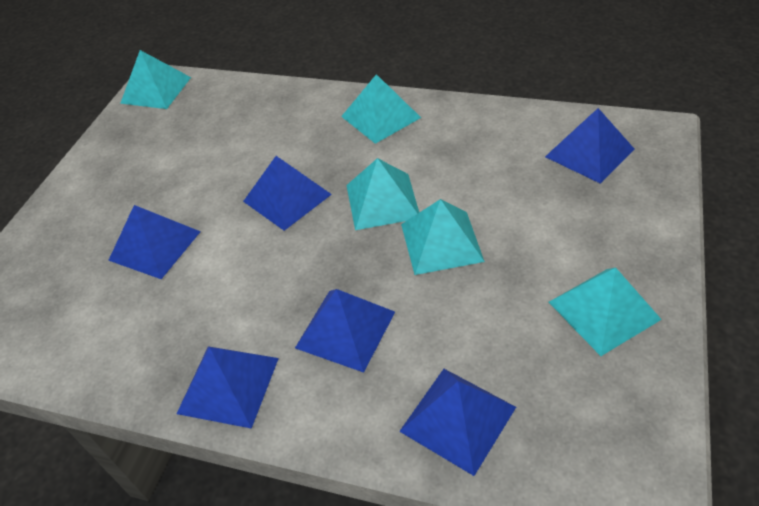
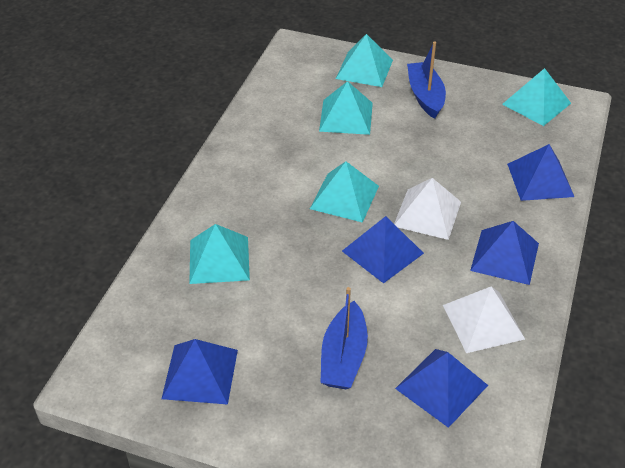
blue boat: 0 -> 2
blue pyramid: 6 -> 5
white pyramid: 0 -> 2

